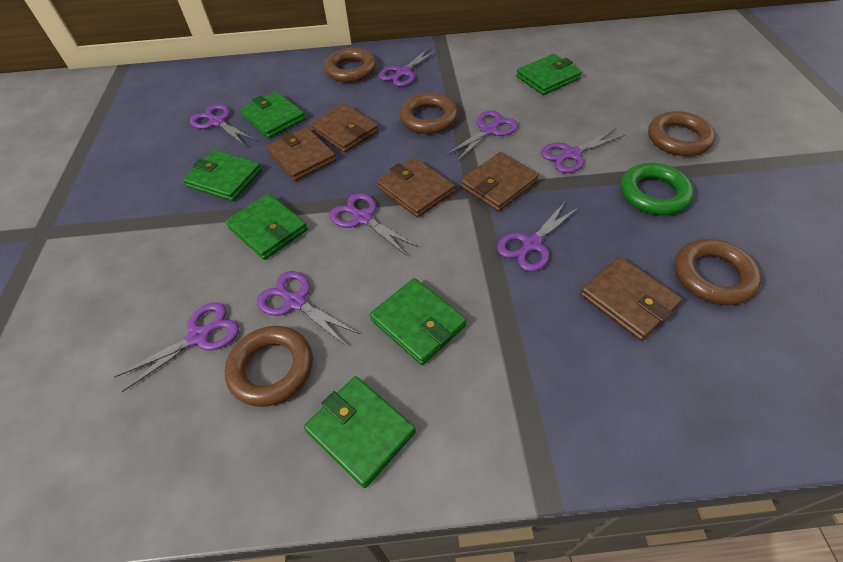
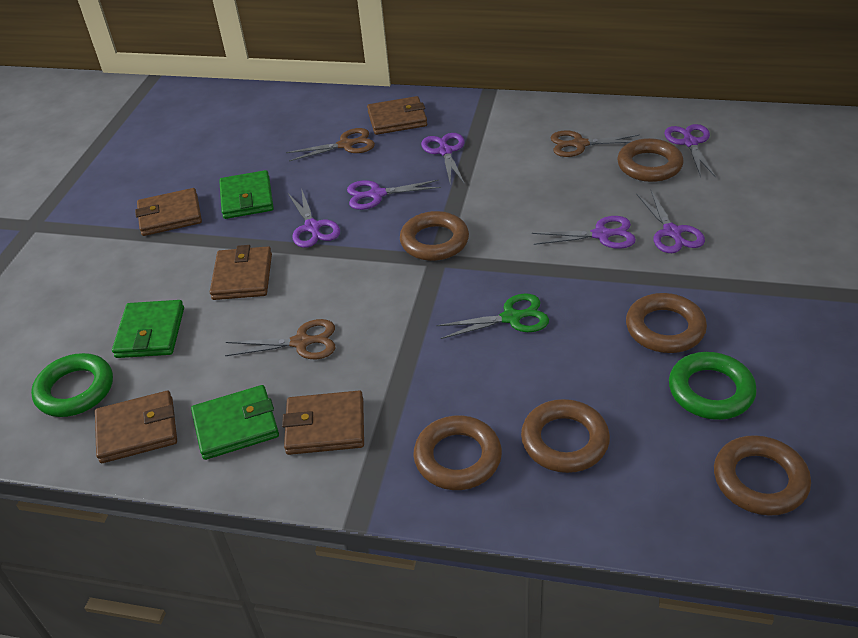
brown ring: 5 -> 6
brown scissors: 0 -> 3
green ring: 1 -> 2
green scissors: 0 -> 1
green wallet: 6 -> 3
purple scissors: 8 -> 6

